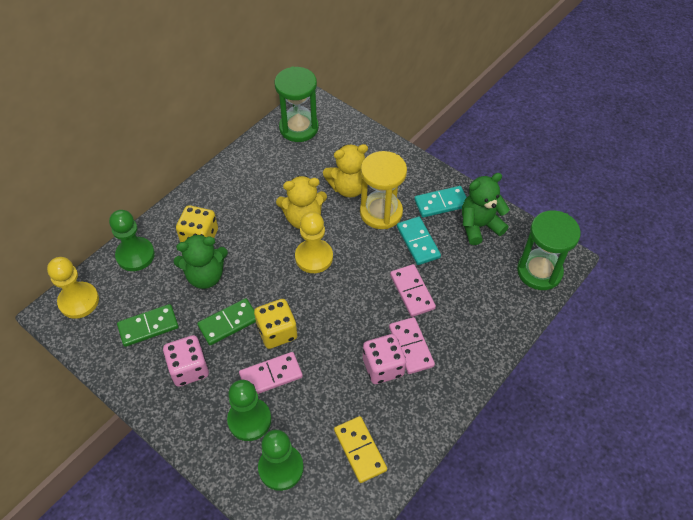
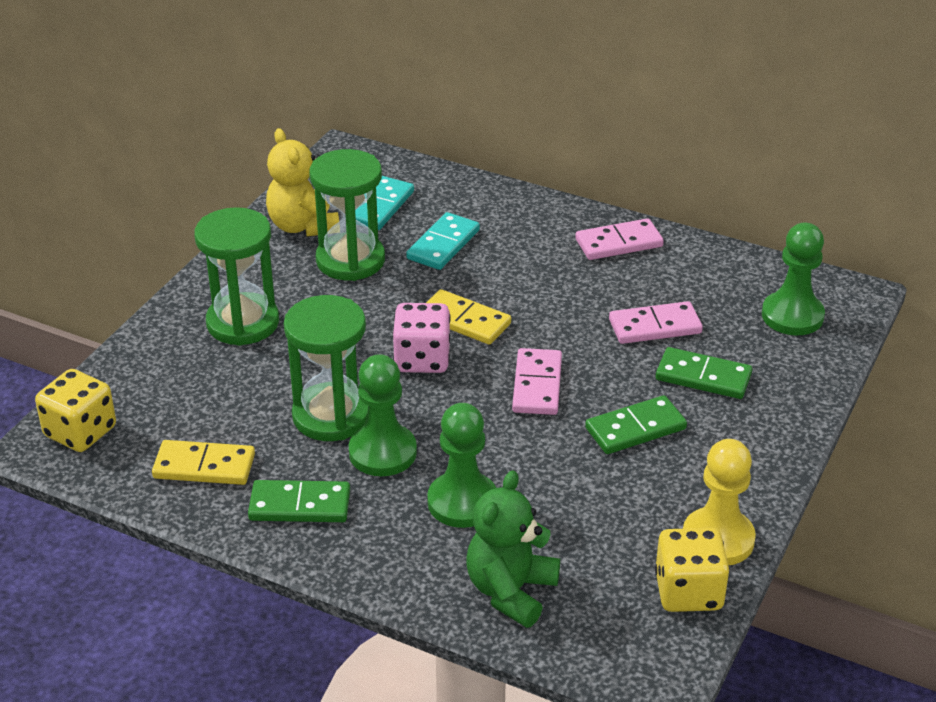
green domino: 2 -> 3
green hourglass: 2 -> 3
green teddy bear: 2 -> 1
pink dice: 2 -> 1
yellow domino: 1 -> 2
yellow hourglass: 1 -> 0
yellow pawn: 2 -> 1
yellow teddy bear: 2 -> 1

